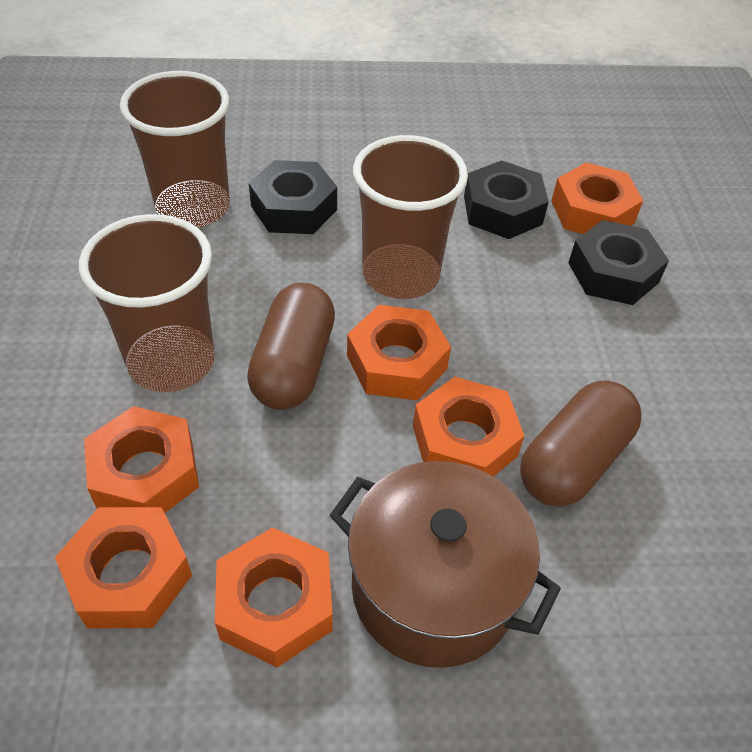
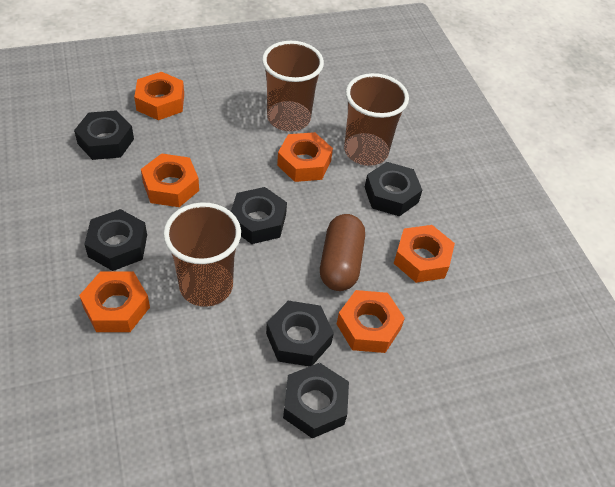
black nut: 3 -> 6
brown capsule: 2 -> 1
brown pot: 1 -> 0

